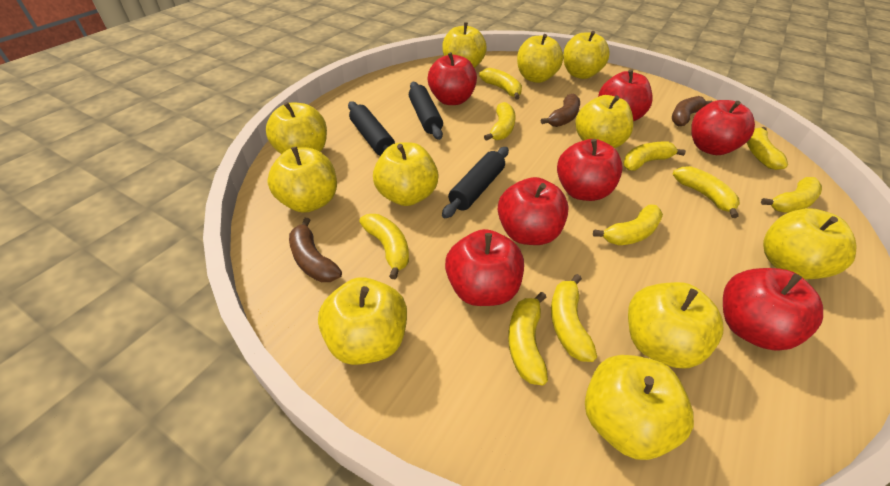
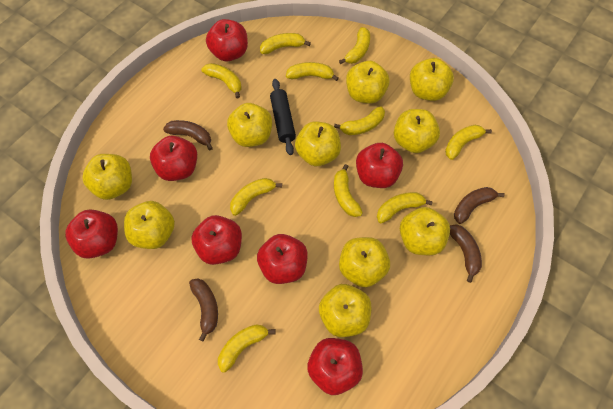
black rolling pin: 3 -> 1
brown banana: 3 -> 4
yellow apple: 11 -> 10

